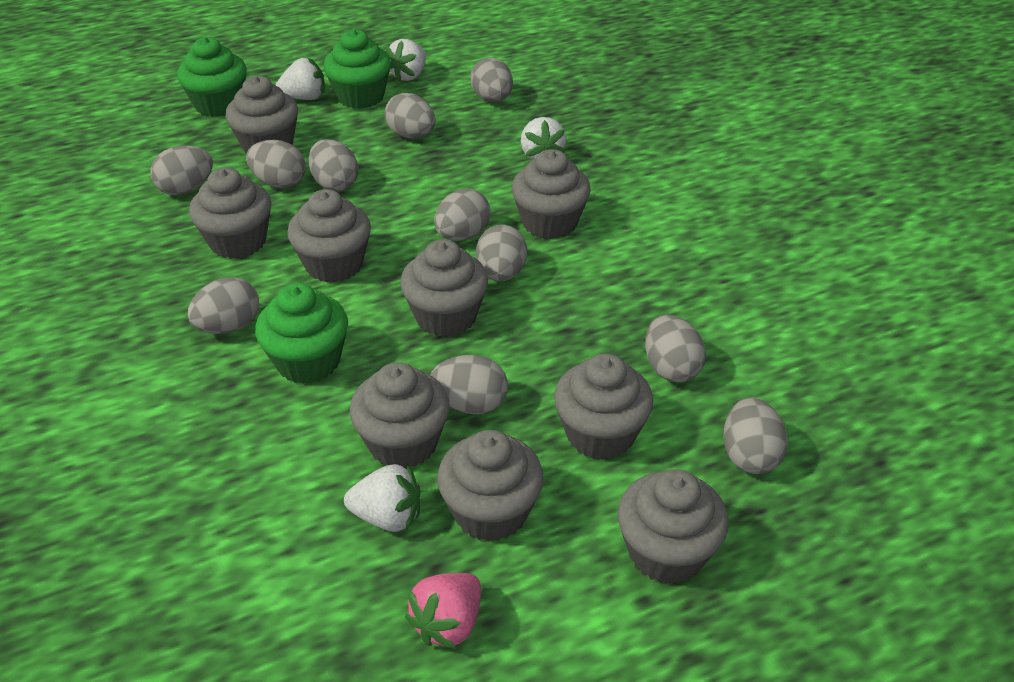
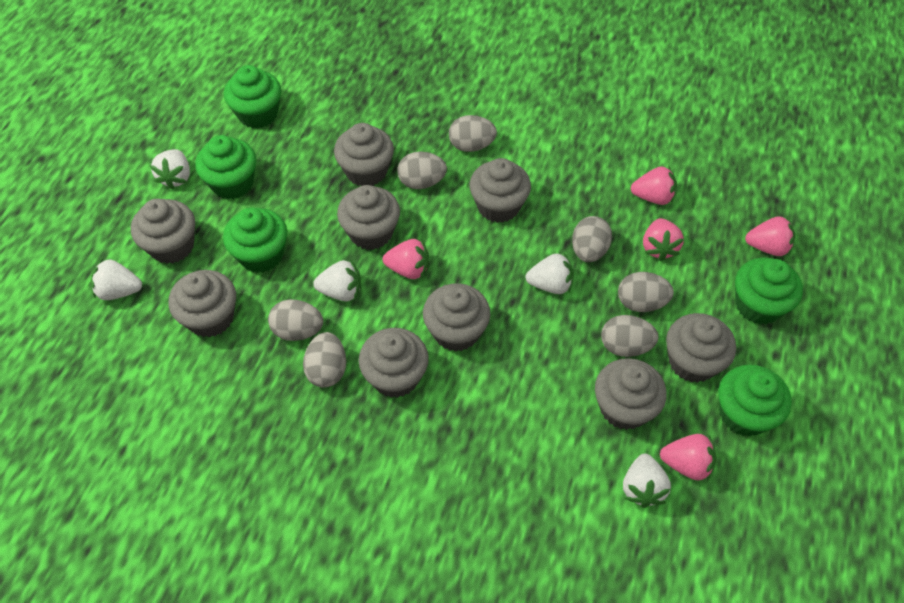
green cupcake: 3 -> 5
grey egg: 11 -> 7
pink strawberry: 1 -> 5
white strawberry: 4 -> 5

